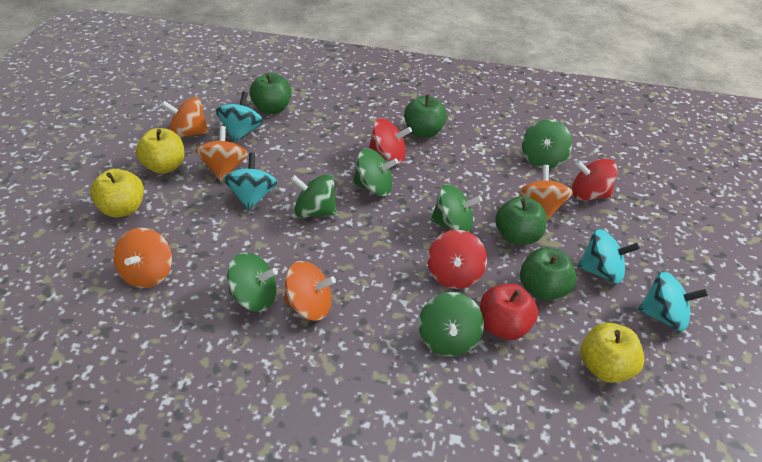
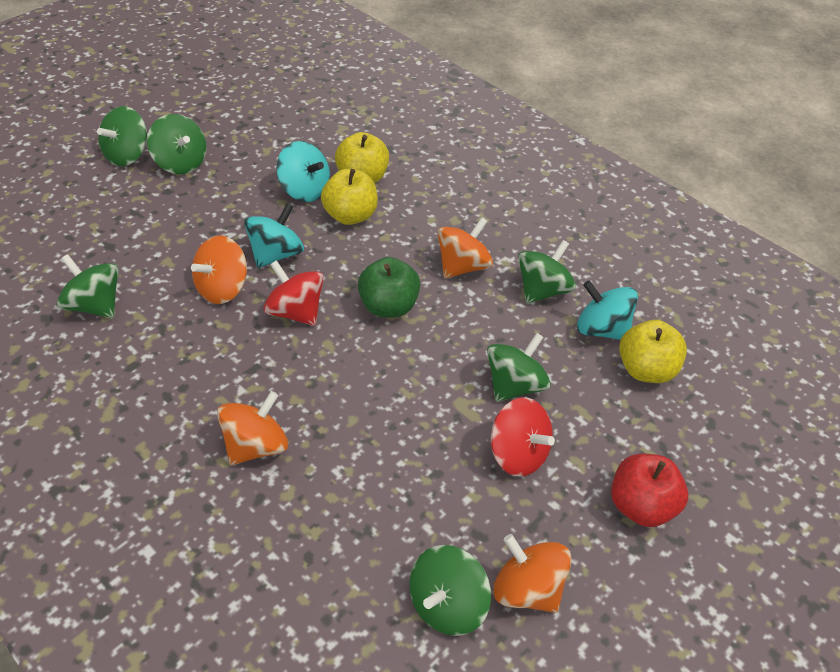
green apple: 4 -> 1
orange spinning top: 5 -> 4
red spinning top: 3 -> 2
turquoise spinning top: 4 -> 3

